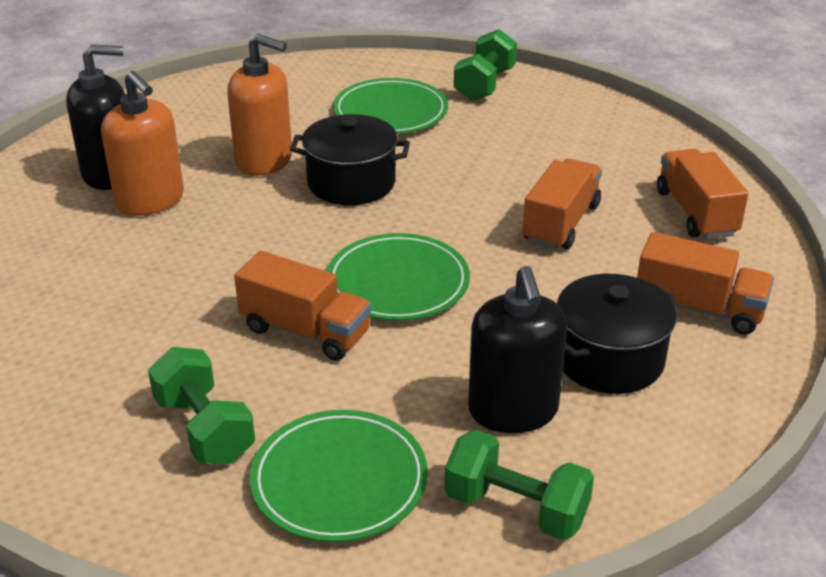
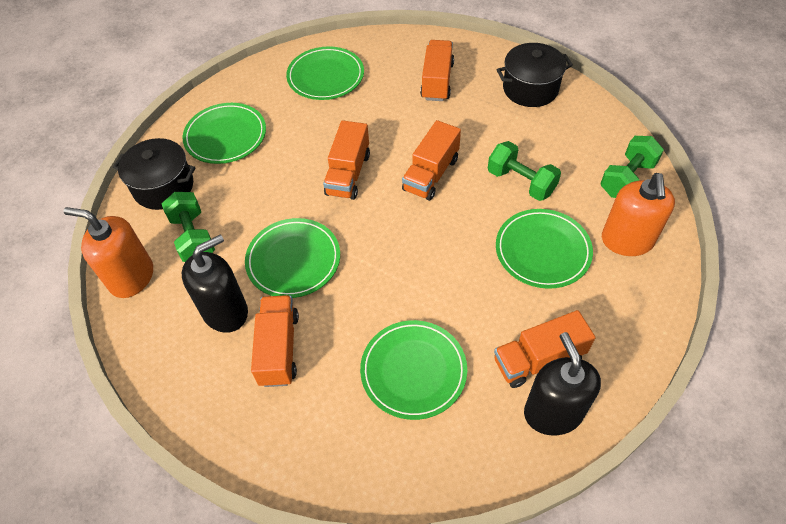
green plate: 3 -> 5
orange truck: 4 -> 5

